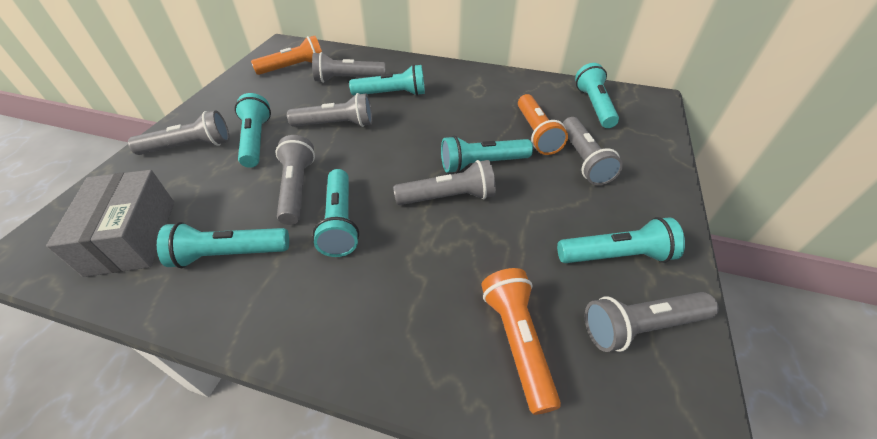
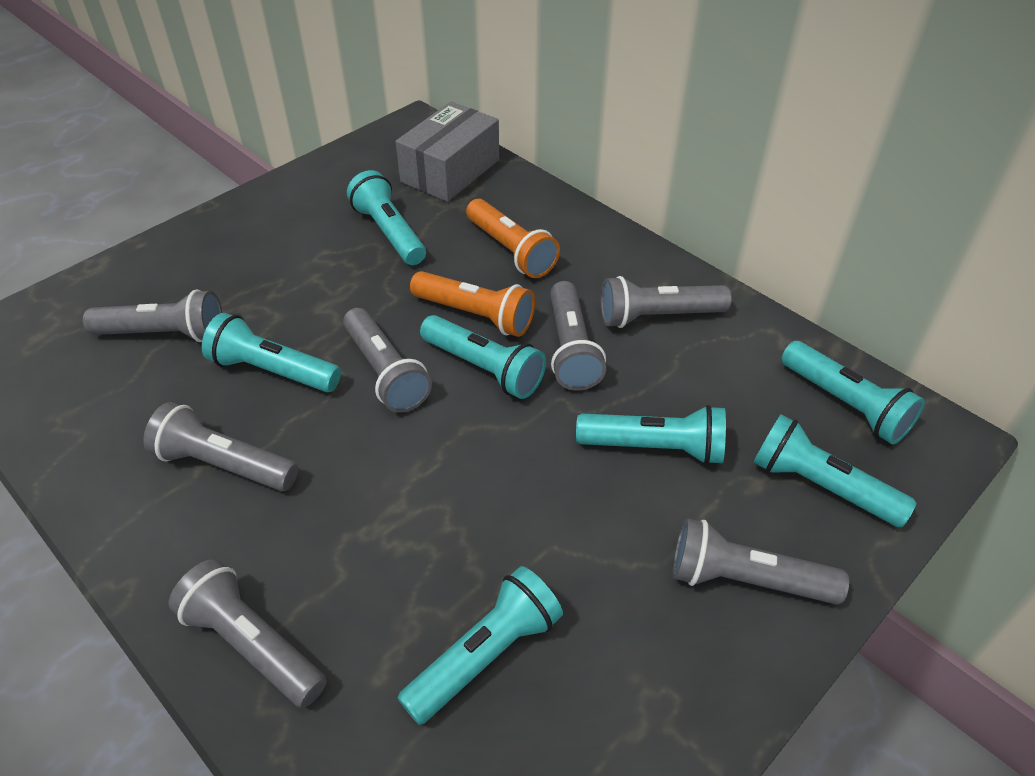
orange flashlight: 3 -> 2

